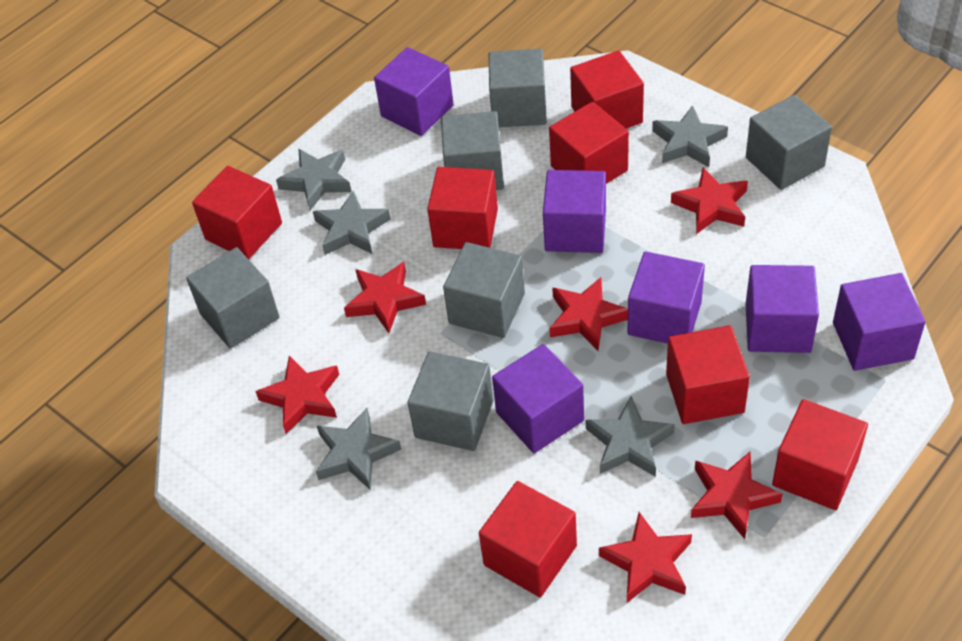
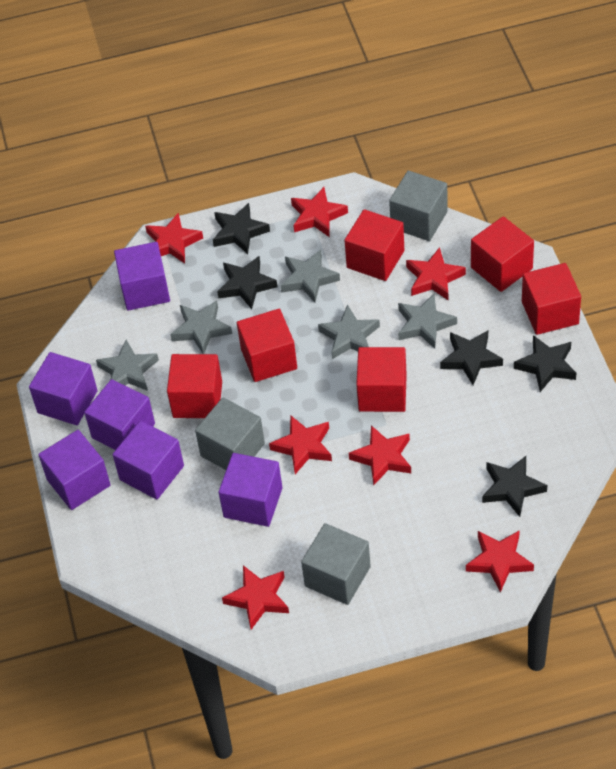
black star: 0 -> 5
grey cube: 6 -> 3
red cube: 7 -> 6
red star: 6 -> 7

